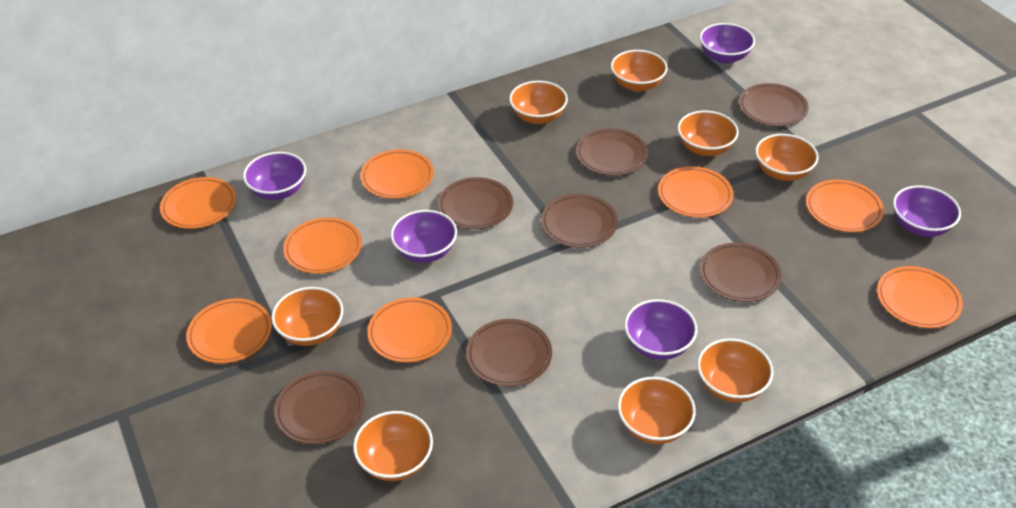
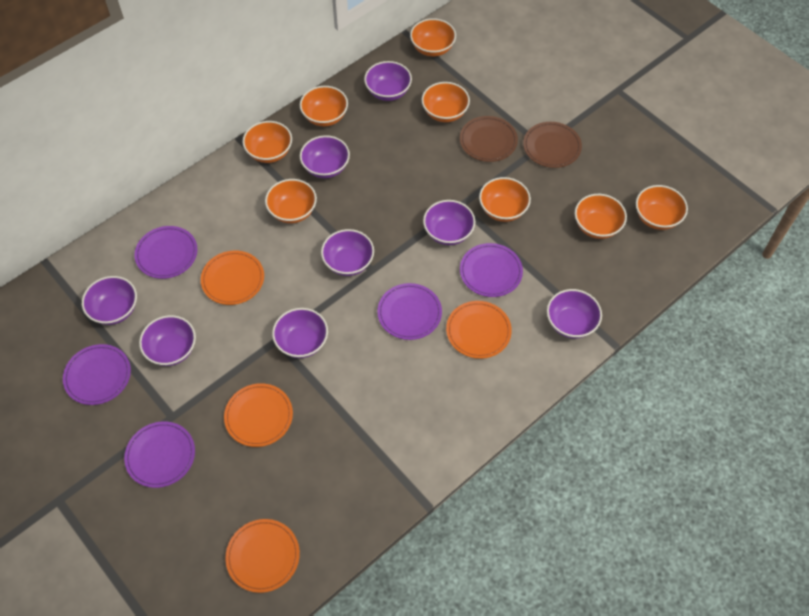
brown plate: 7 -> 2
orange plate: 8 -> 4
purple bowl: 5 -> 8
purple plate: 0 -> 5

